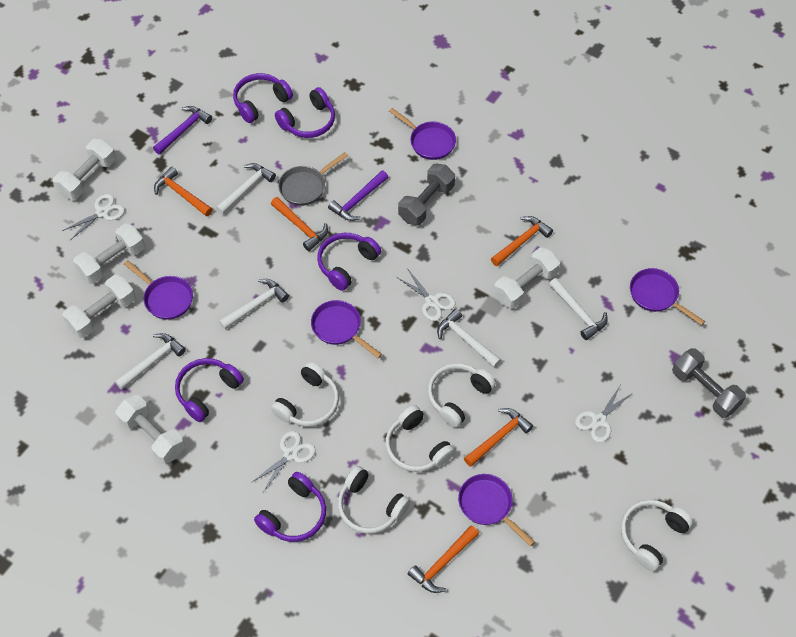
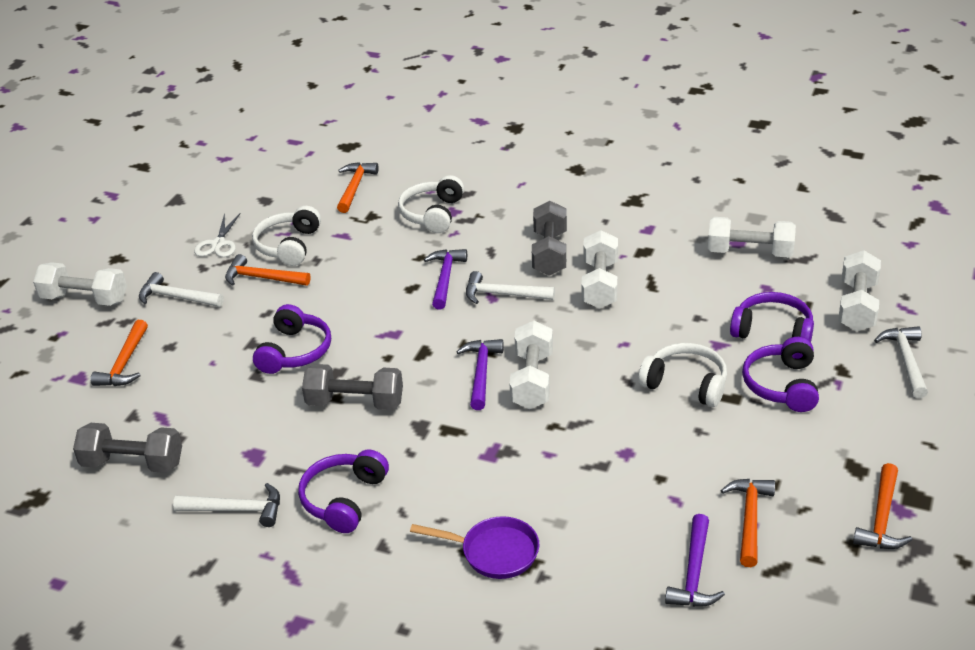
grey dumbbell: 2 -> 3
grey pan: 1 -> 0
purple hammer: 2 -> 3
purple headphones: 5 -> 4
purple pan: 5 -> 1
white hammer: 5 -> 4
white headphones: 5 -> 3
white scissors: 4 -> 1

